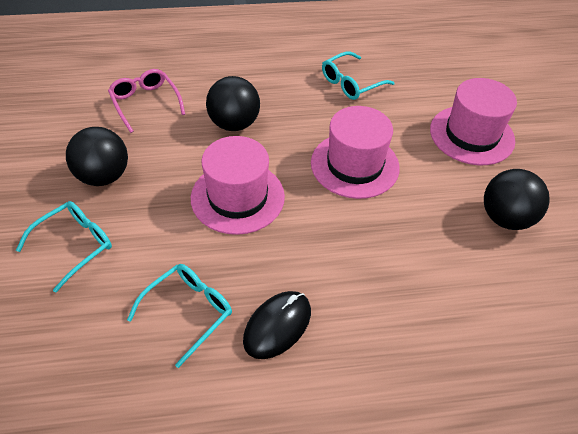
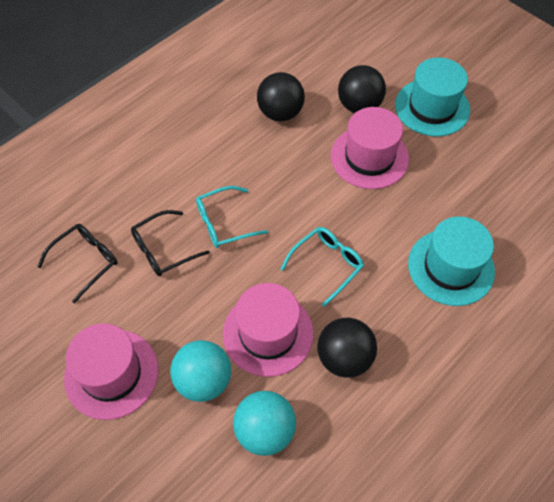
black glasses: 0 -> 2
black mouse: 1 -> 0
pink glasses: 1 -> 0
turquoise ball: 0 -> 2
turquoise glasses: 3 -> 2
turquoise hat: 0 -> 2

